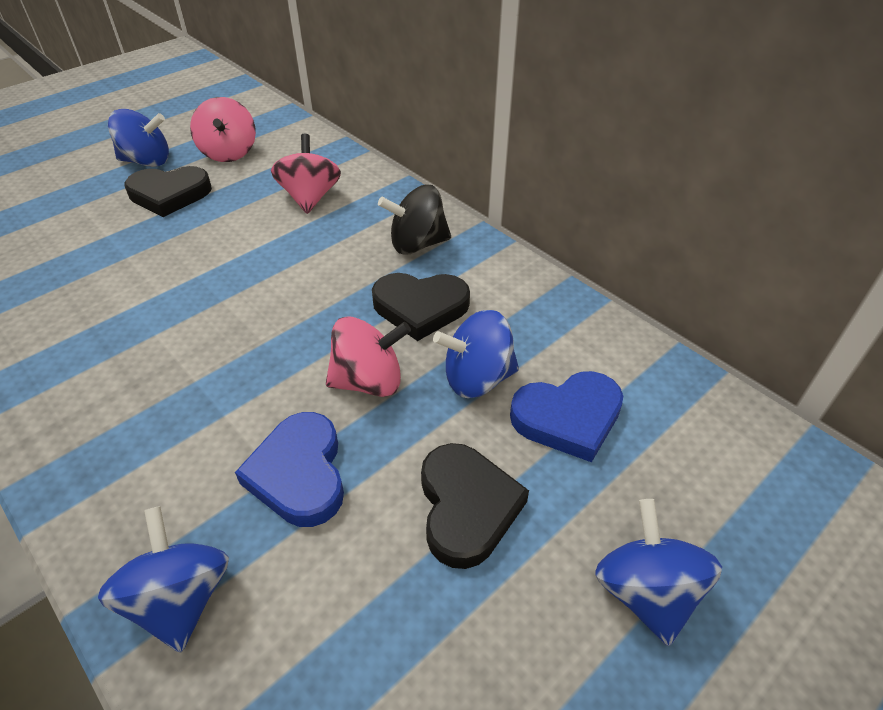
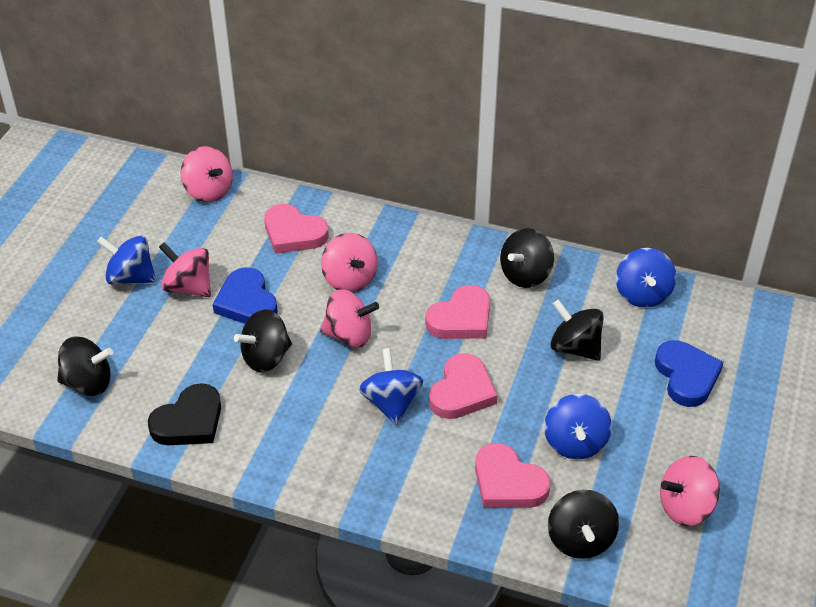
black heart: 3 -> 1
black spinning top: 1 -> 5
pink heart: 0 -> 4
pink spinning top: 3 -> 5

